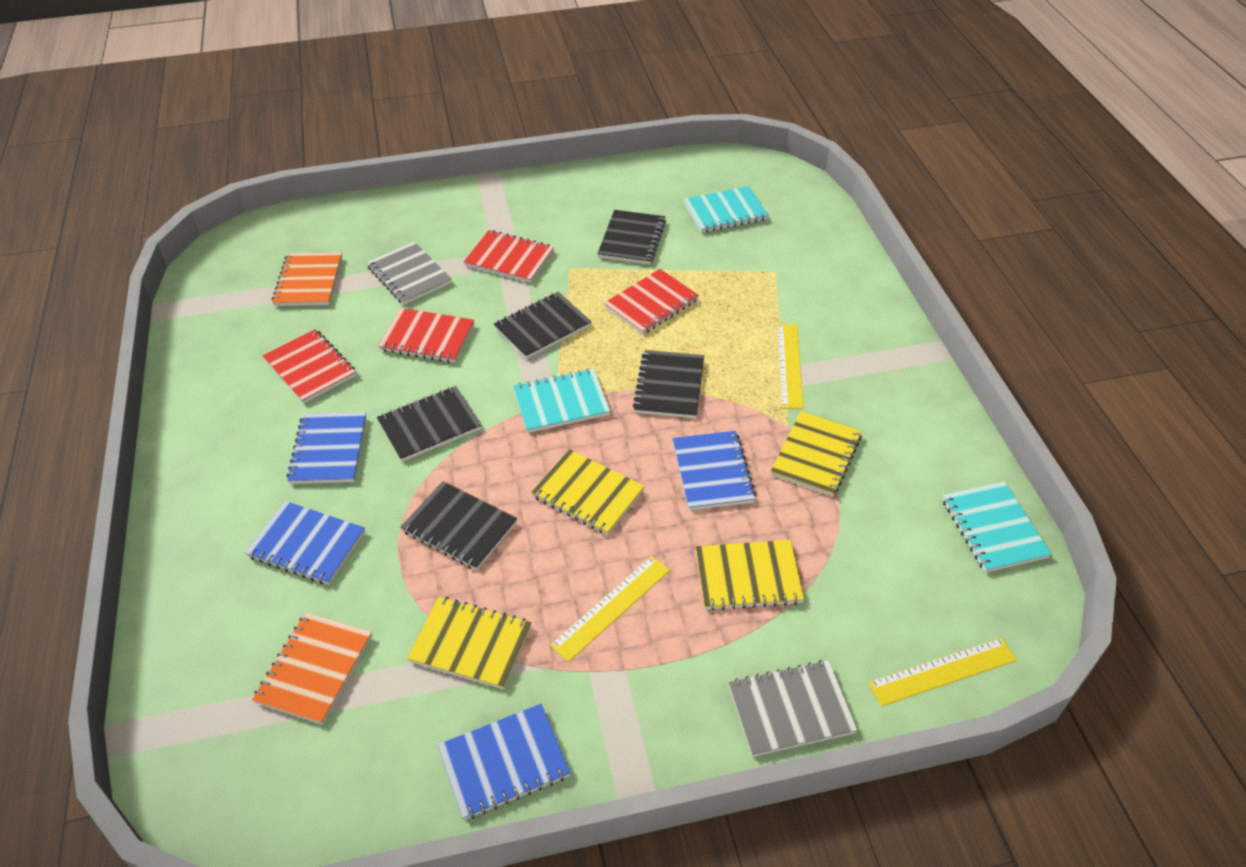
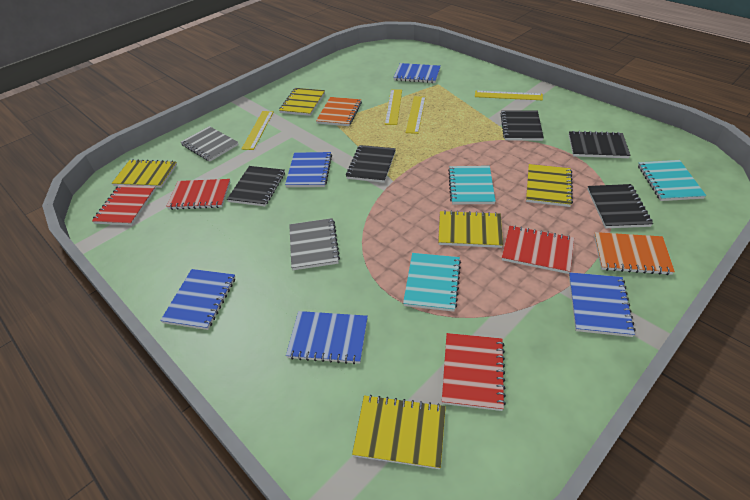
blue notebook: 4 -> 5
yellow notebook: 4 -> 5
yellow ruler: 3 -> 4

